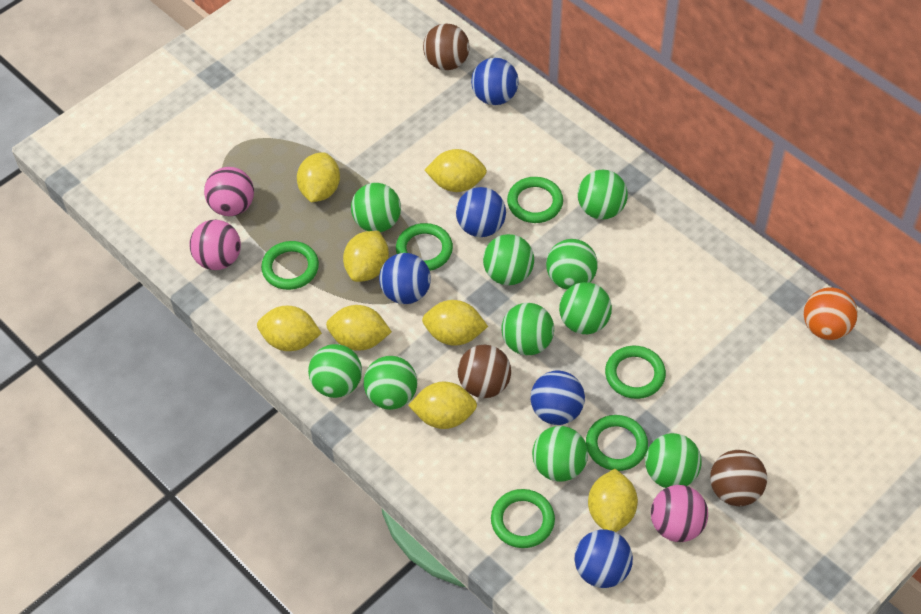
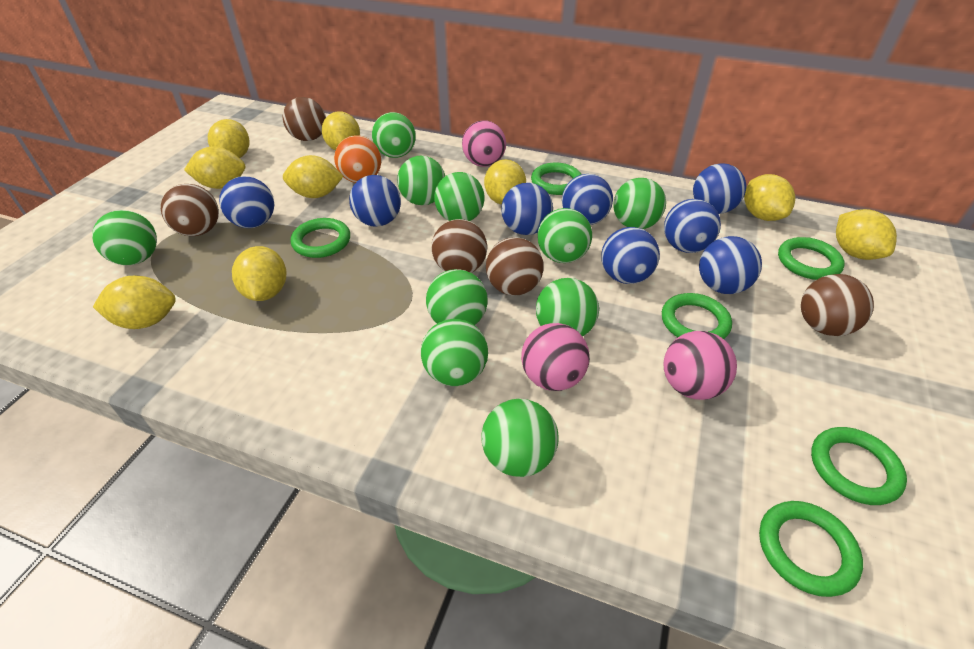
blue ball: 5 -> 8
brown ball: 3 -> 5
yellow lemon: 8 -> 9

